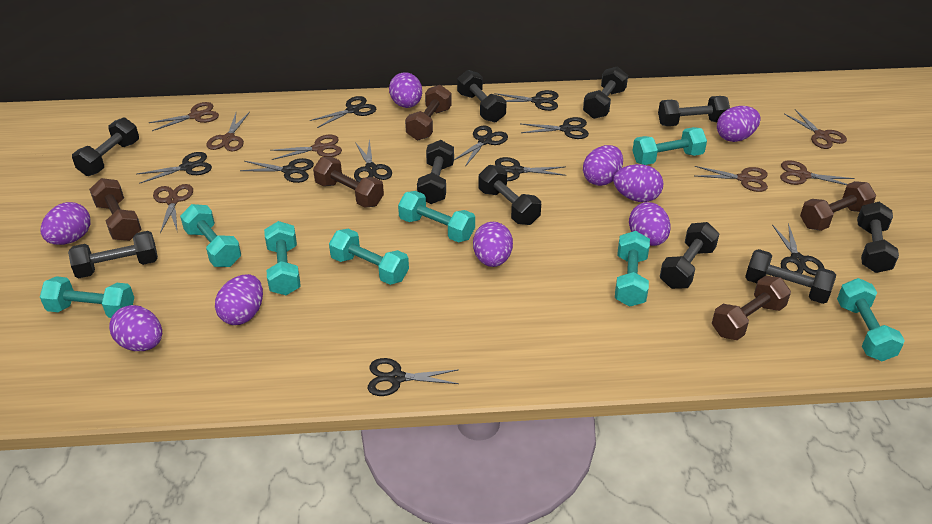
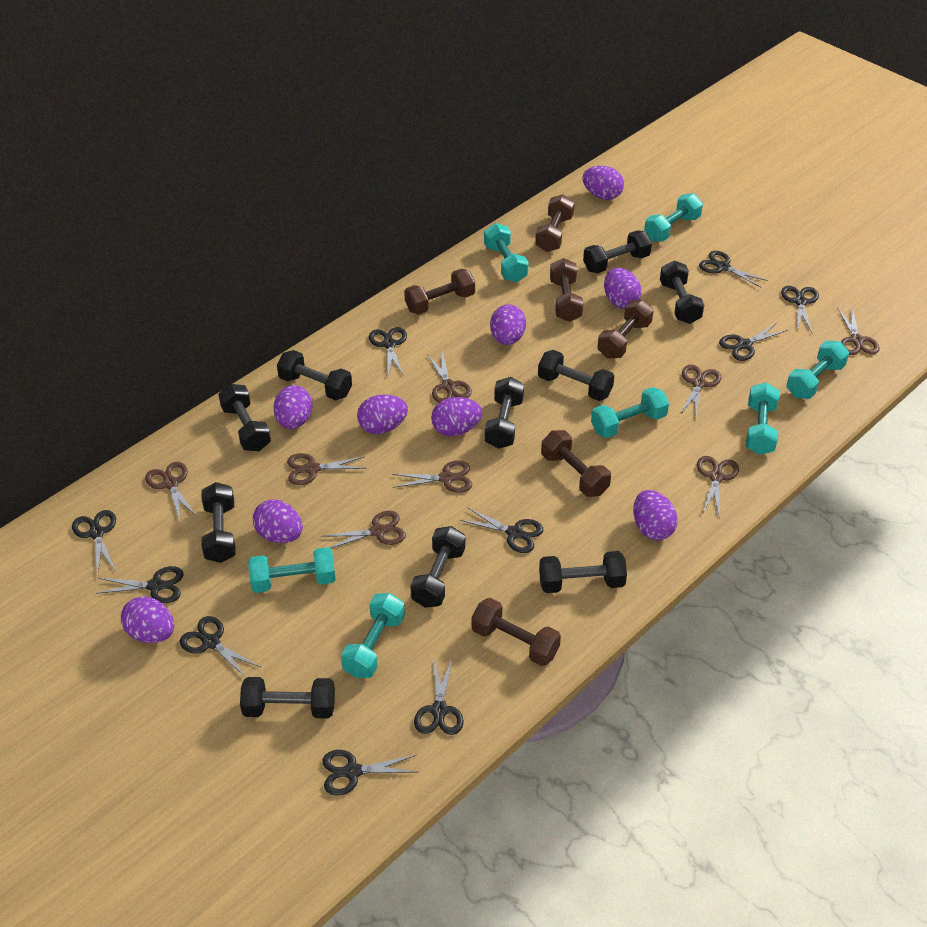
brown dumbbell: 5 -> 6
brown scissors: 7 -> 8
turquoise dumbbell: 8 -> 7

